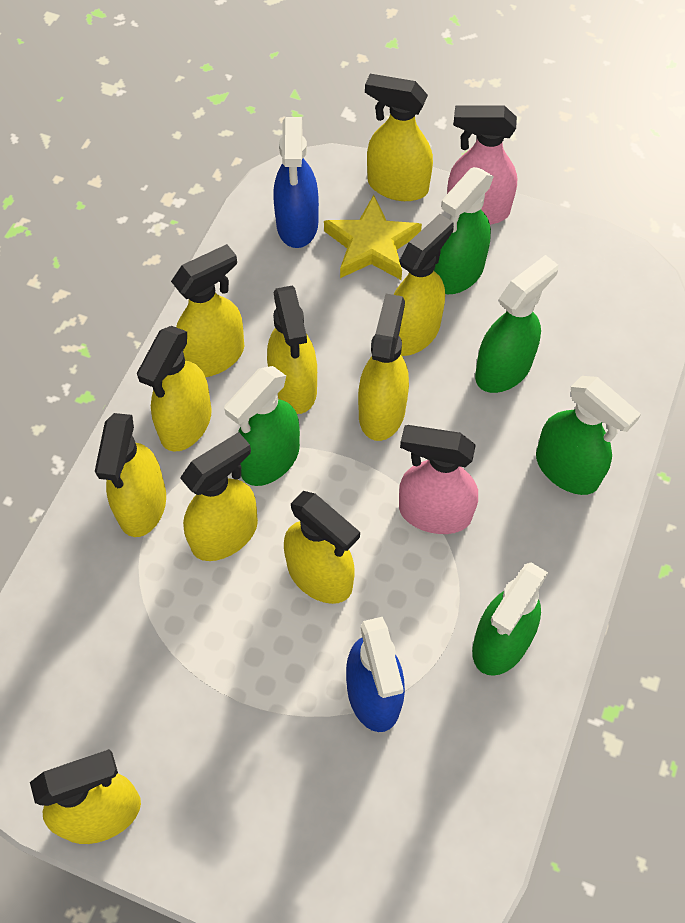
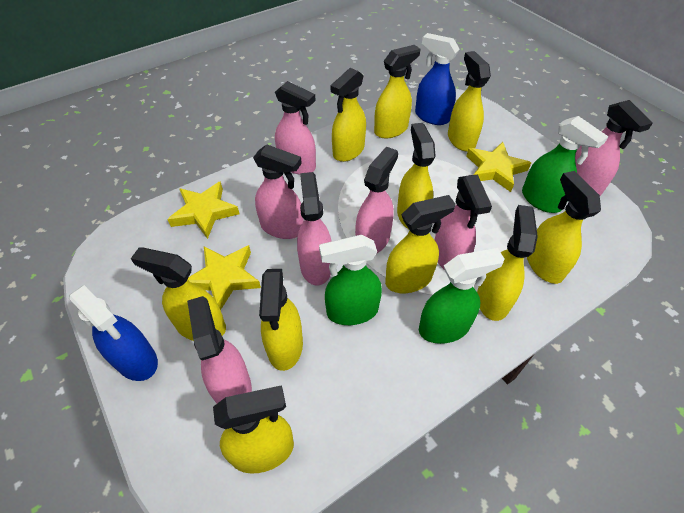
green spray bottle: 5 -> 3
pink spray bottle: 2 -> 7
yellow star: 1 -> 3

